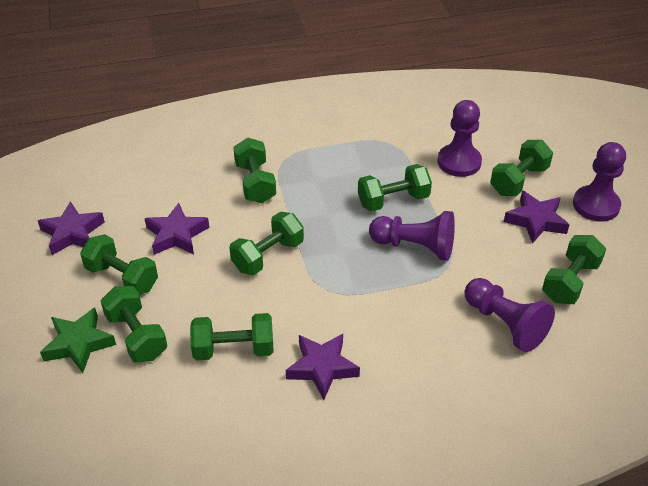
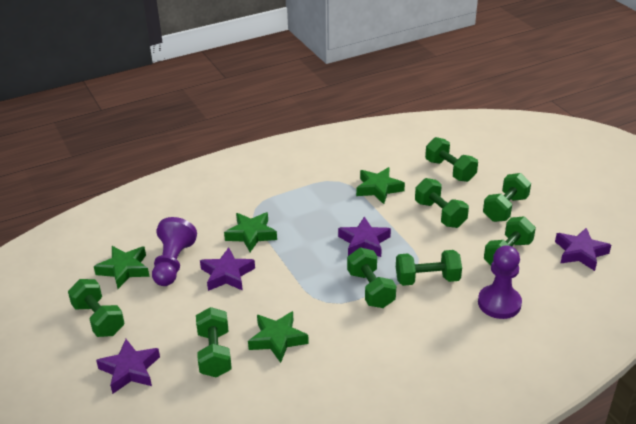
green star: 1 -> 4
purple pawn: 4 -> 2

